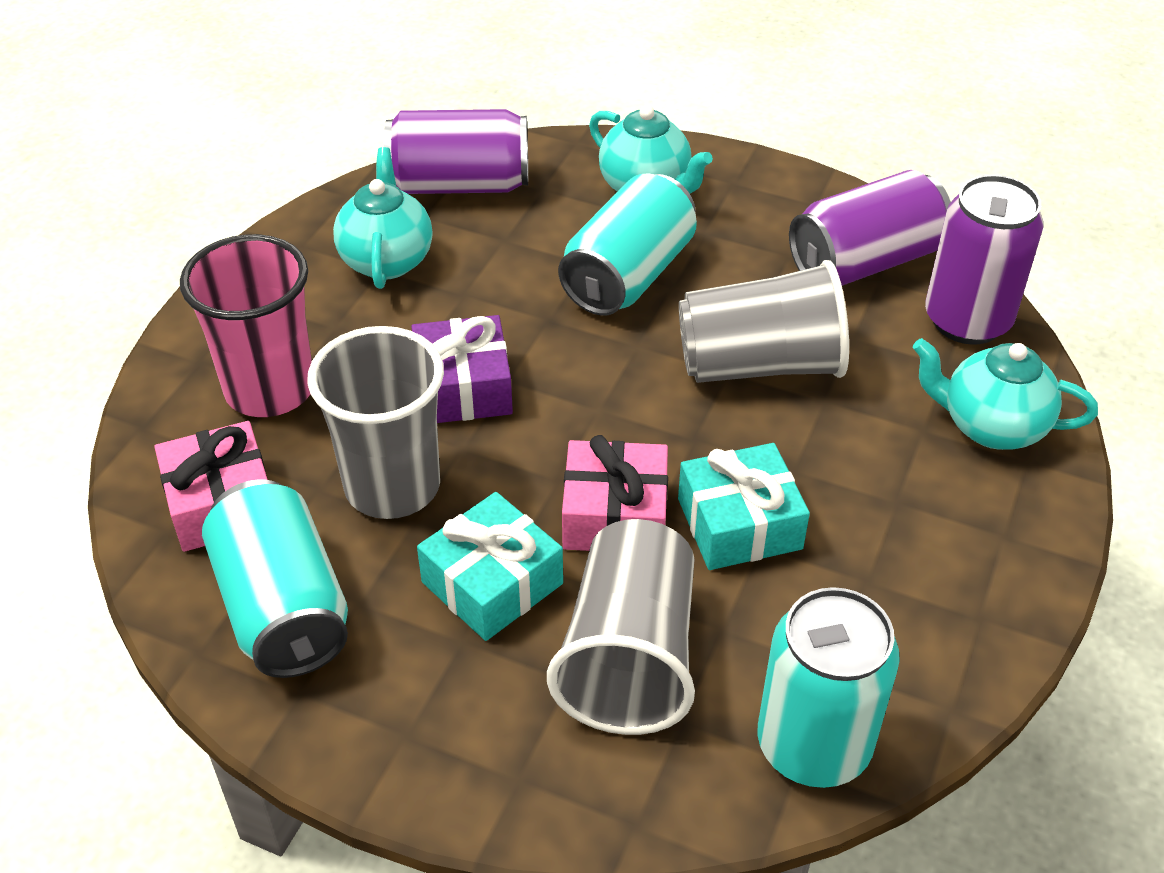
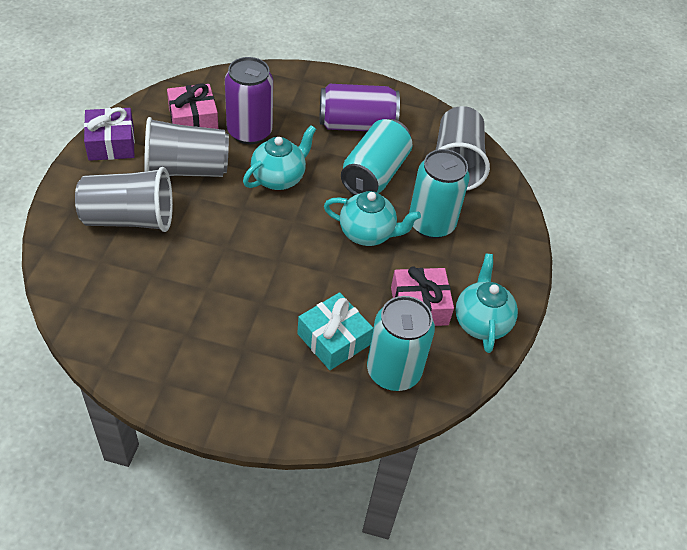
pink cup: 1 -> 0
purple can: 3 -> 2
turquoise gift: 2 -> 1

